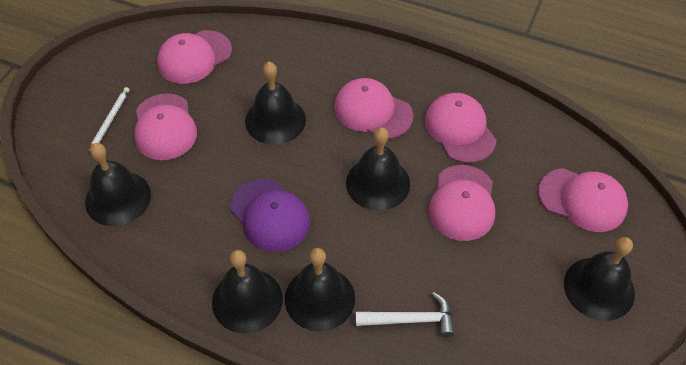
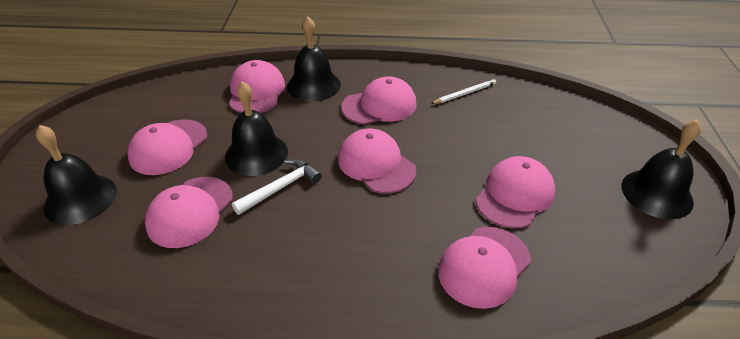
black bell: 6 -> 4
pink cap: 6 -> 7
purple cap: 1 -> 0

